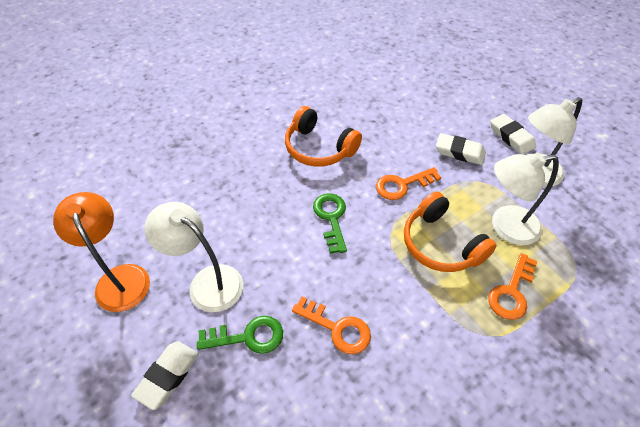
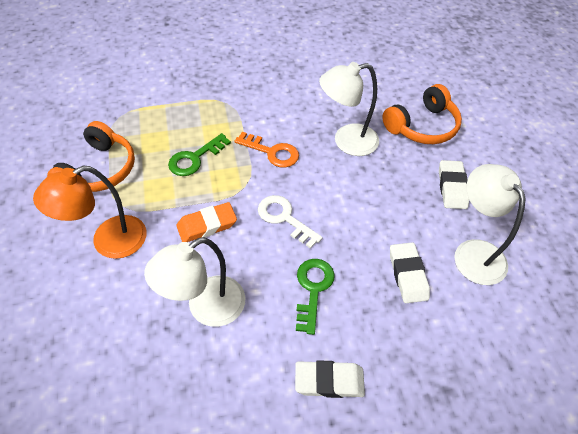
orange eraser: 0 -> 1
orange key: 3 -> 1
white key: 0 -> 1

